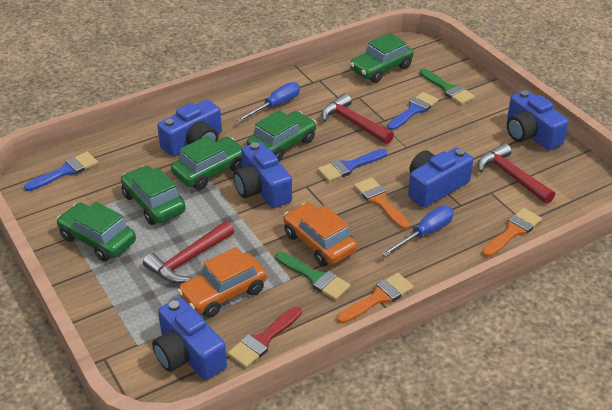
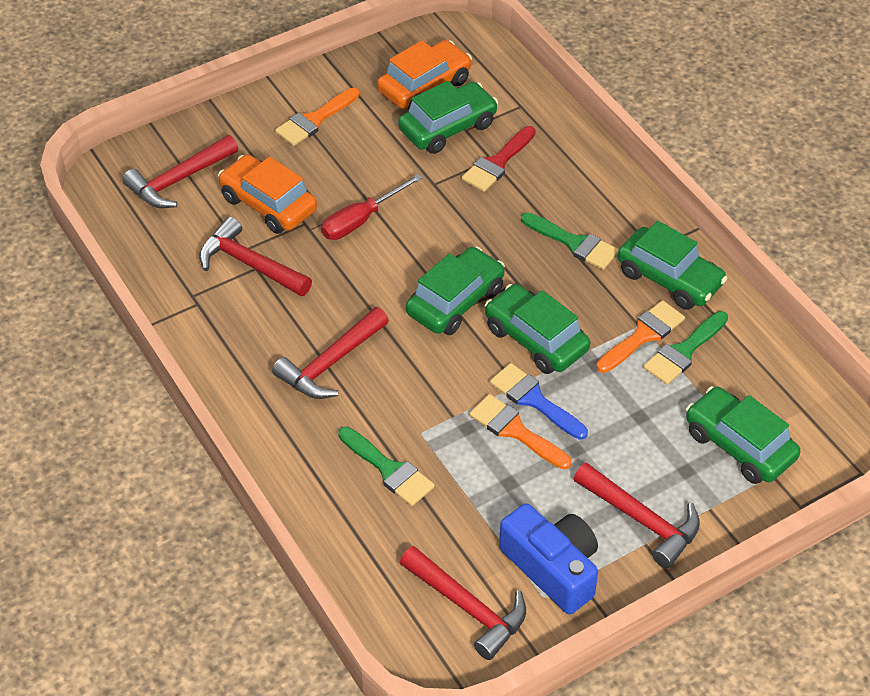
blue brush: 3 -> 1
blue camera: 5 -> 1
blue screwdriver: 2 -> 0
green brush: 2 -> 3
red hammer: 3 -> 5
red screwdriver: 0 -> 1

